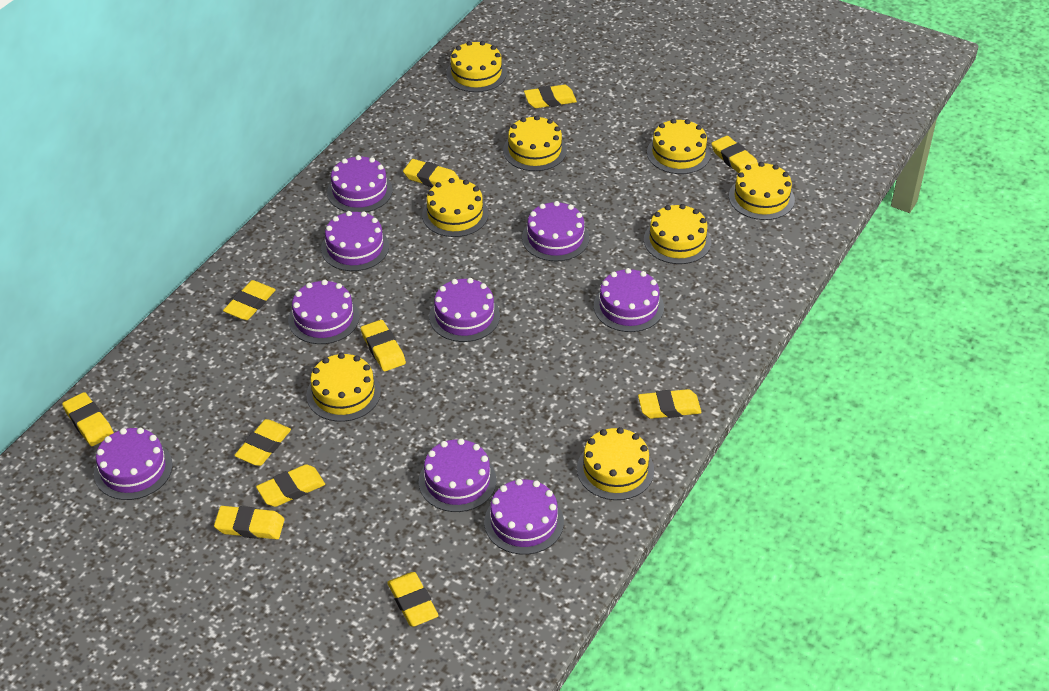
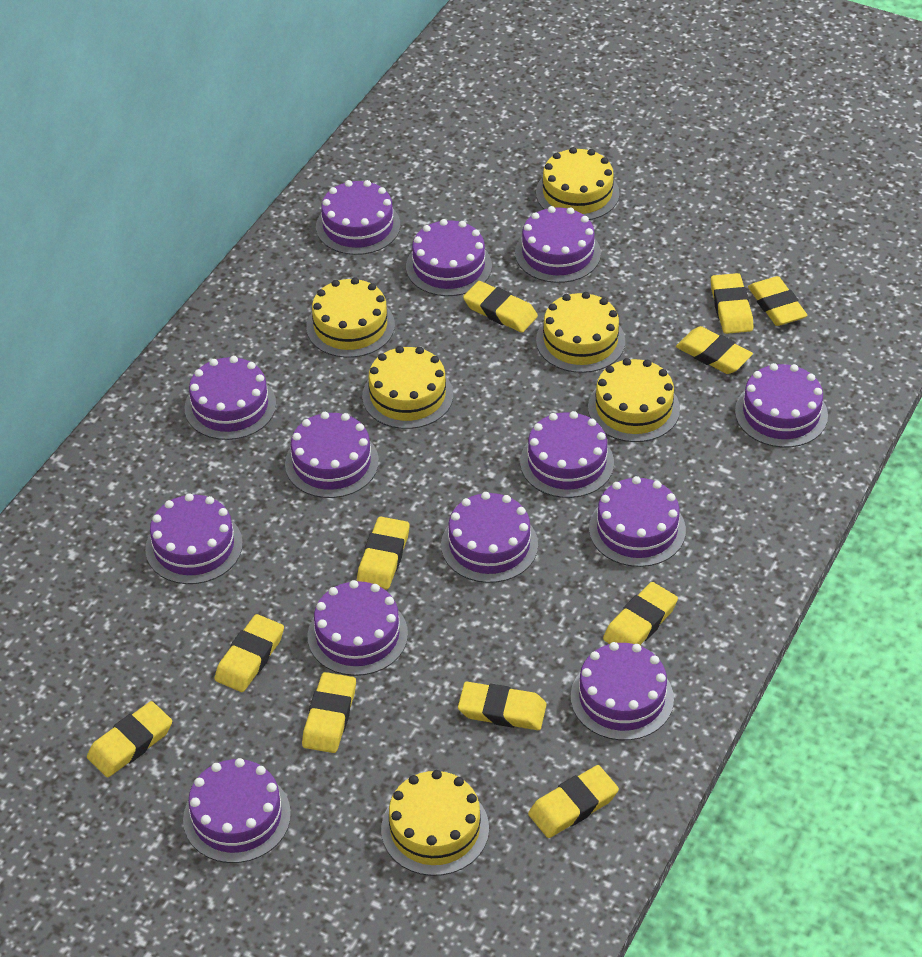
purple cake: 9 -> 13
yellow cake: 8 -> 6

